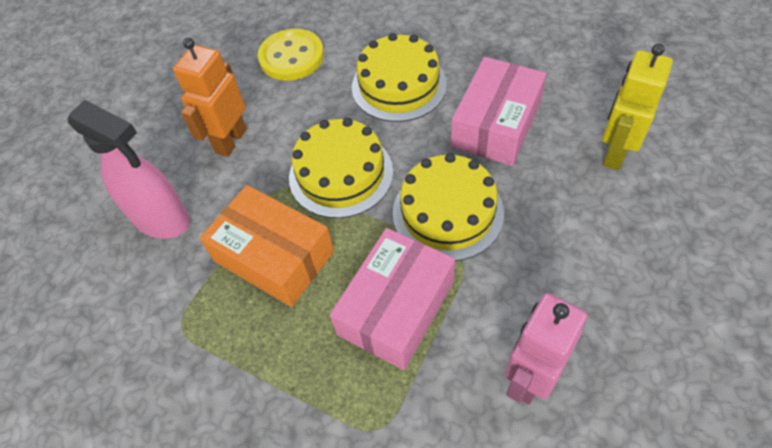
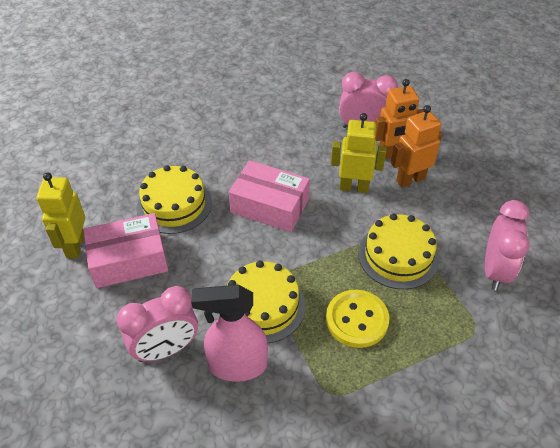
orange box: 1 -> 0
orange robot: 1 -> 2
pink clock: 0 -> 3
pink robot: 1 -> 0
yellow robot: 1 -> 2

